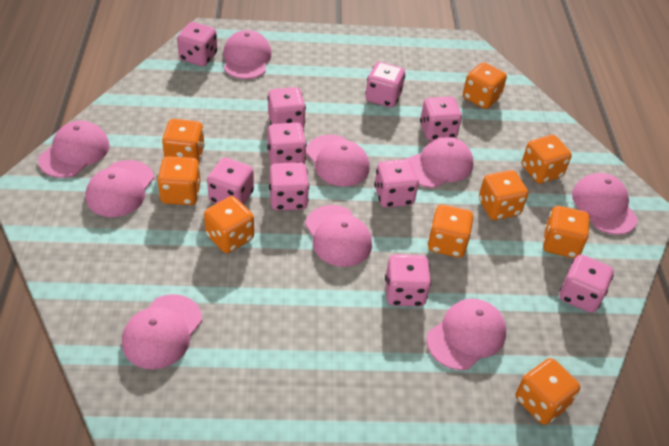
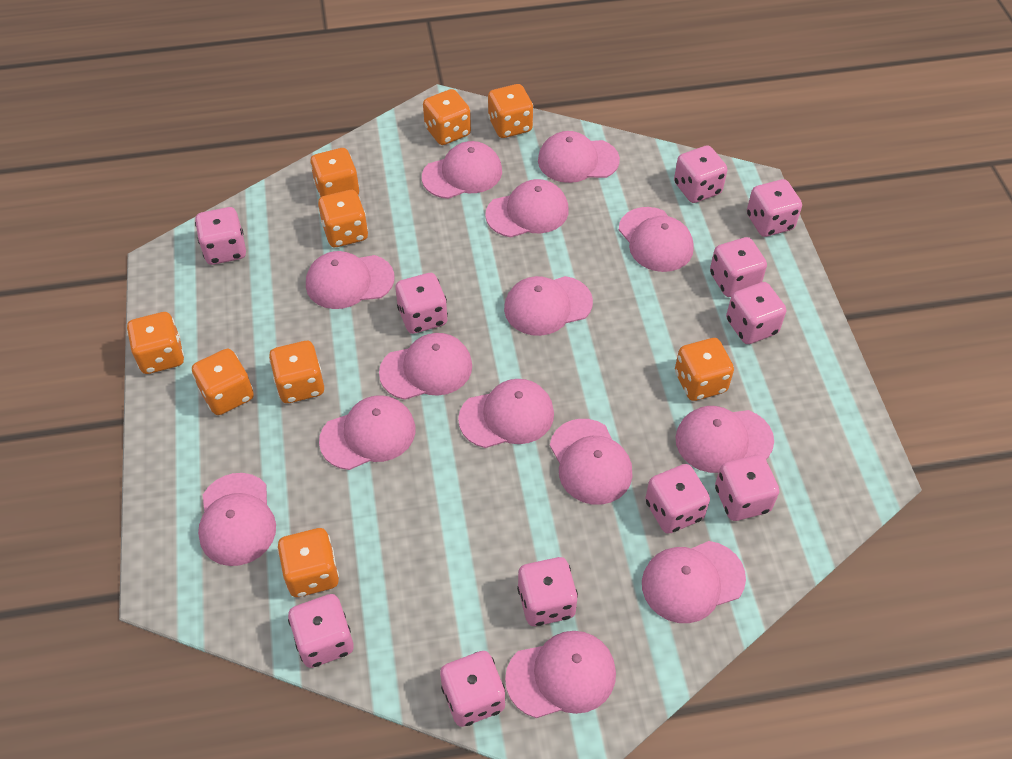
pink cap: 9 -> 14
pink dice: 10 -> 11

